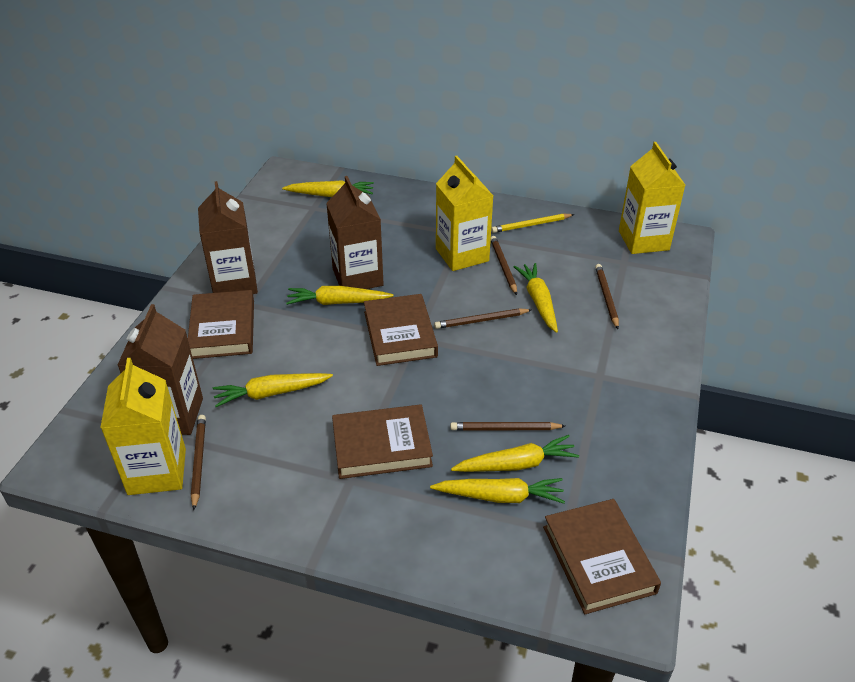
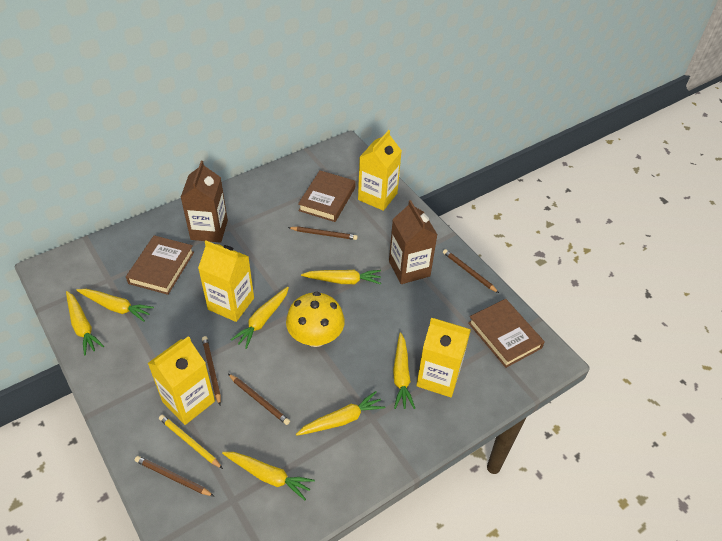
brown book: 4 -> 3
brown carton: 3 -> 2
yellow carrot: 6 -> 7
yellow carton: 3 -> 4
yellow mushroom: 0 -> 1

